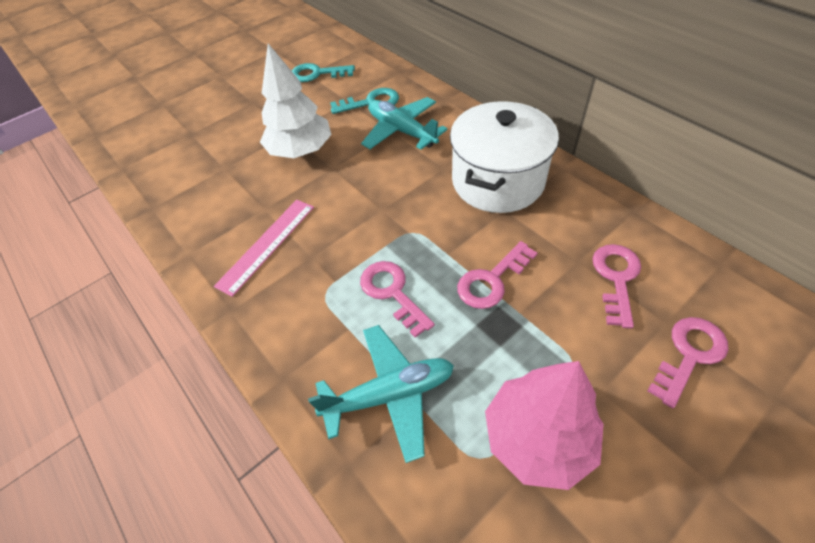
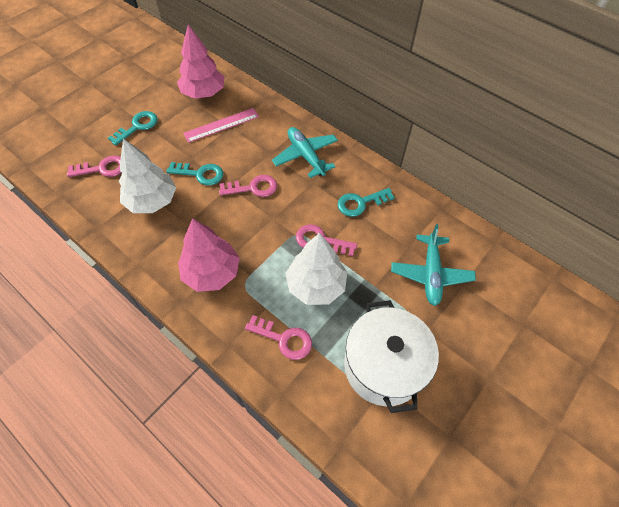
pink tree: 1 -> 2
turquoise key: 2 -> 3
white tree: 1 -> 2

